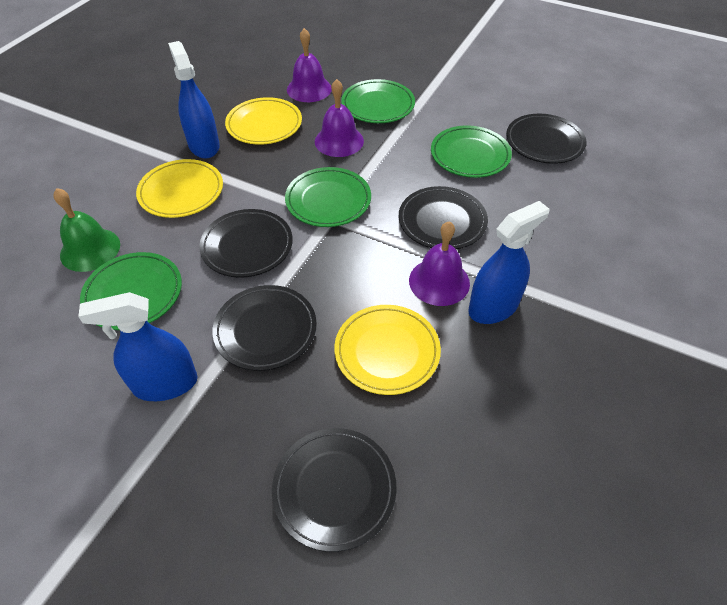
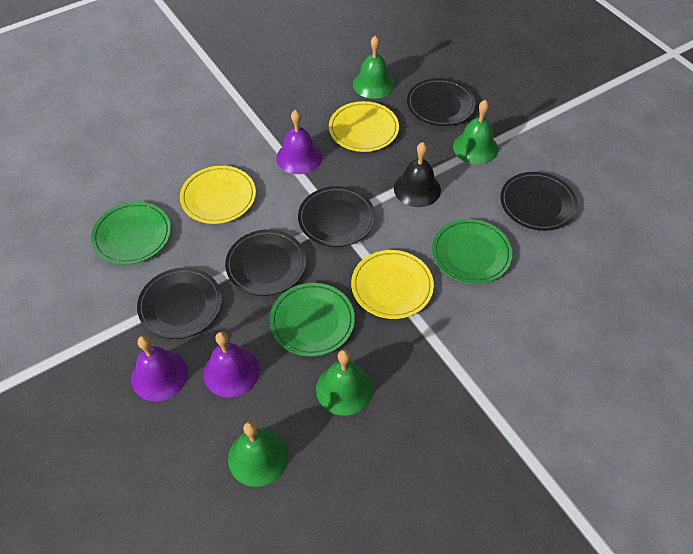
black bell: 0 -> 1
blue spray bottle: 3 -> 0
green bell: 1 -> 4
green plate: 4 -> 3

